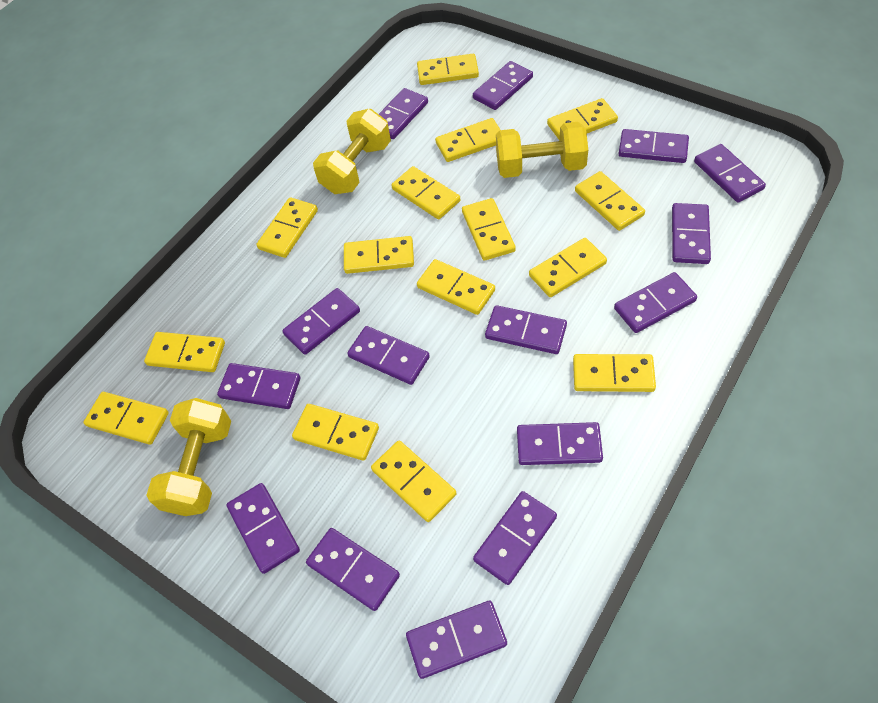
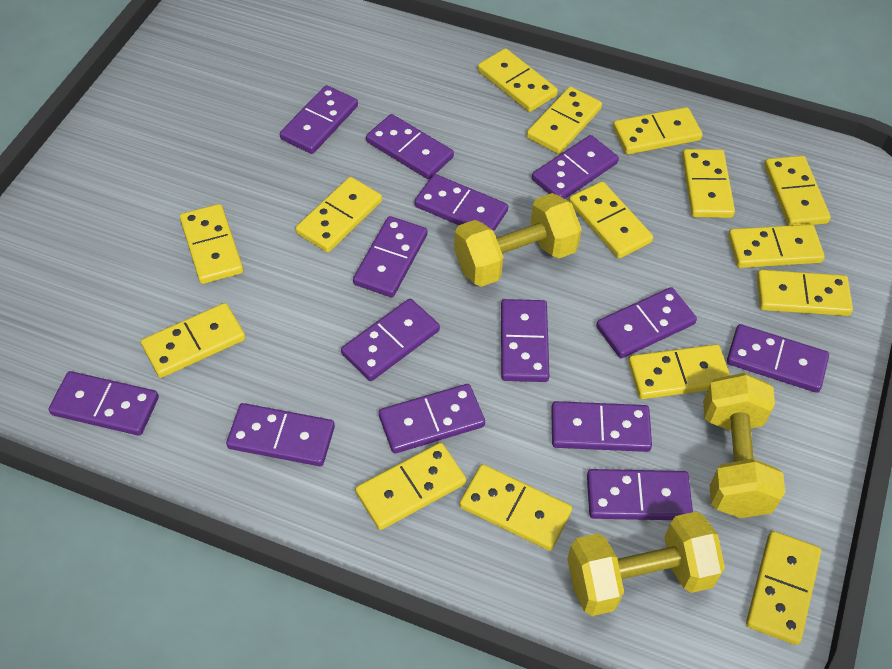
purple domino: 15 -> 14

